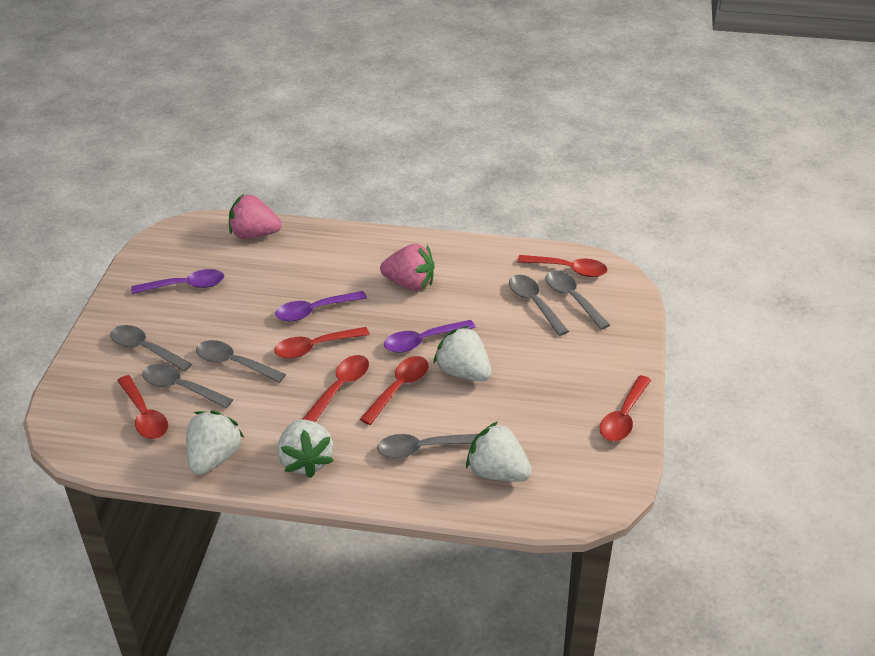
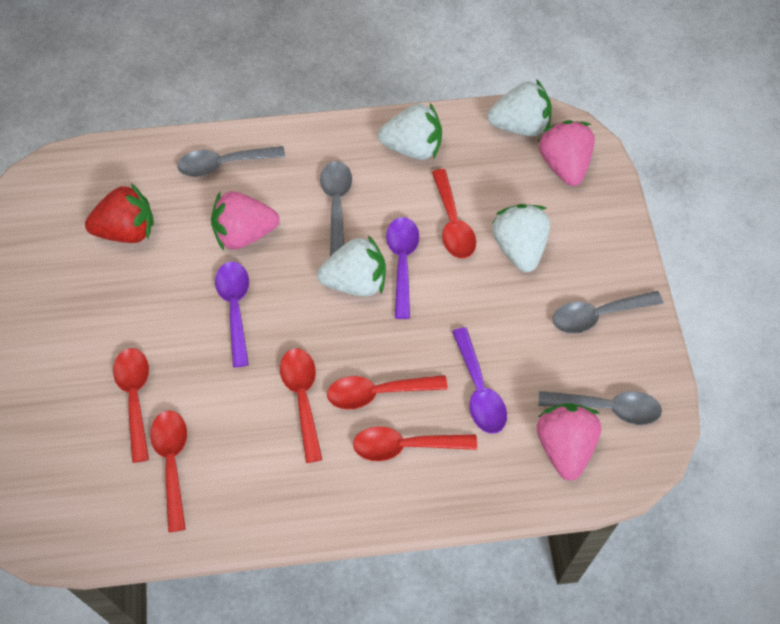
grey spoon: 6 -> 4
pink strawberry: 2 -> 3
red strawberry: 0 -> 1

